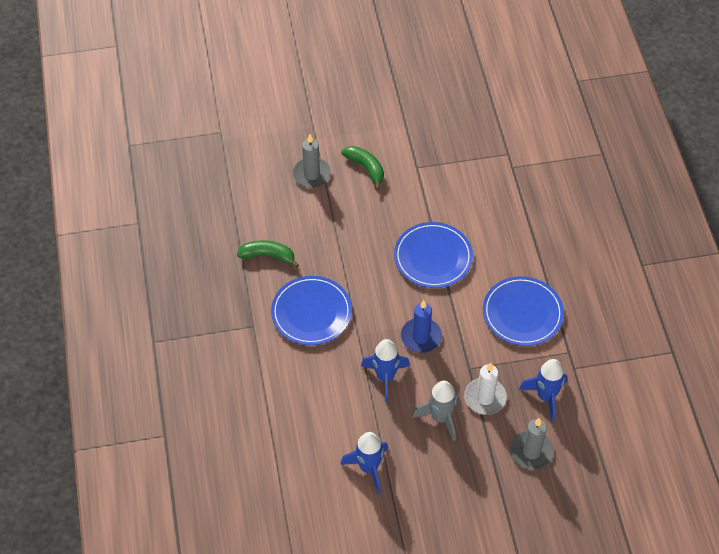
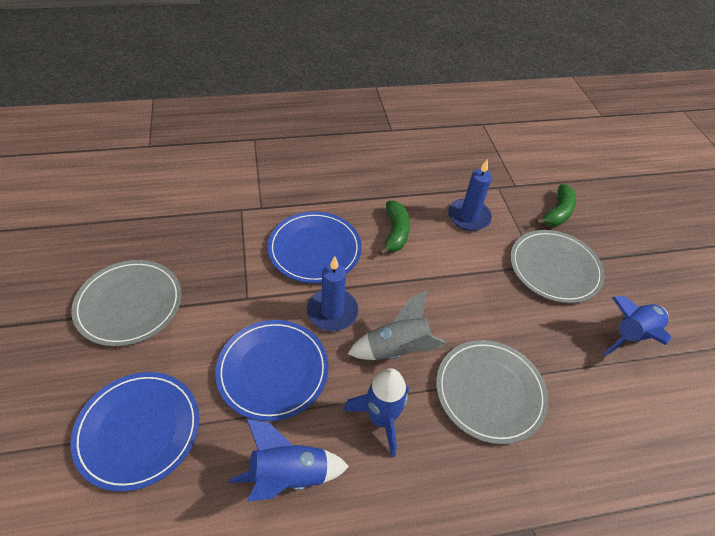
blue candle: 1 -> 2
grey candle: 2 -> 0
grey plate: 0 -> 3
white candle: 1 -> 0

